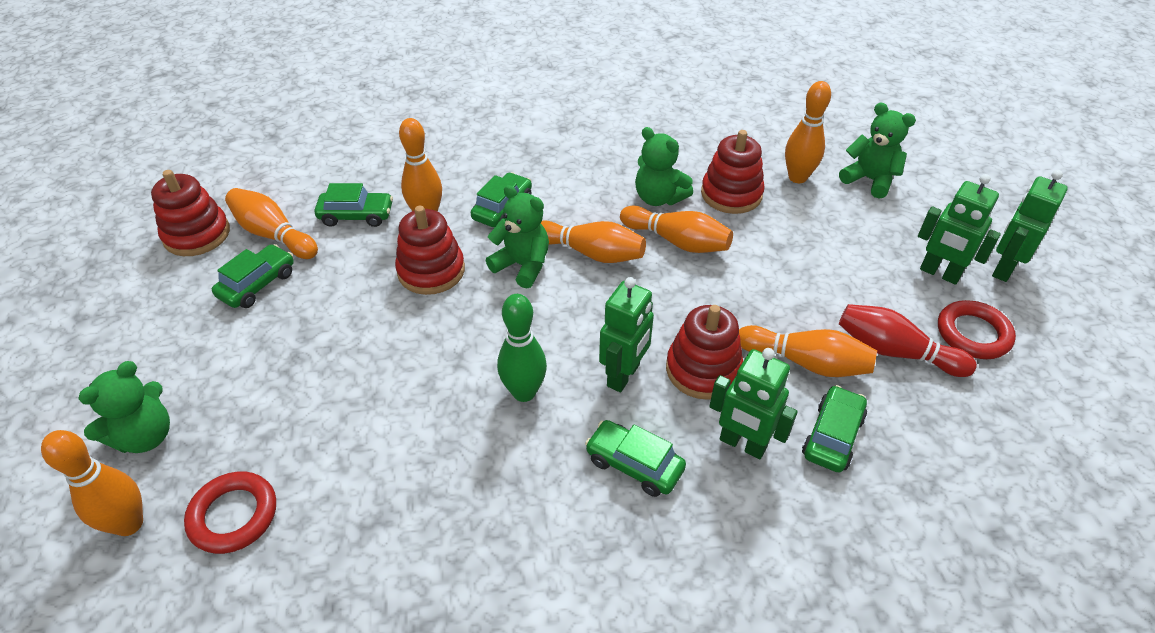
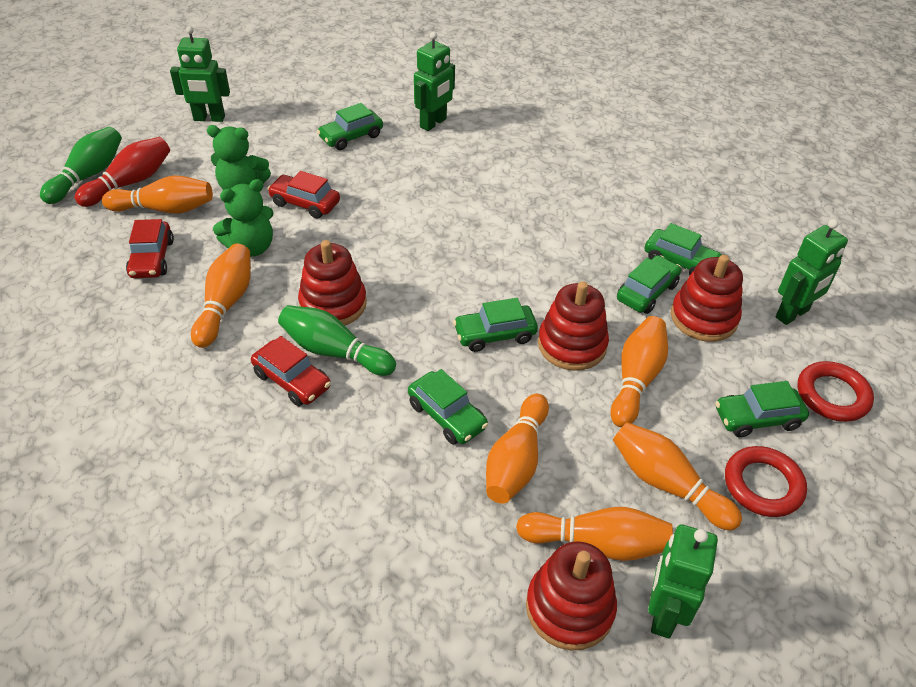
green bowling pin: 1 -> 2
green car: 5 -> 6
green teddy bear: 4 -> 2
orange bowling pin: 7 -> 6
red car: 0 -> 3

